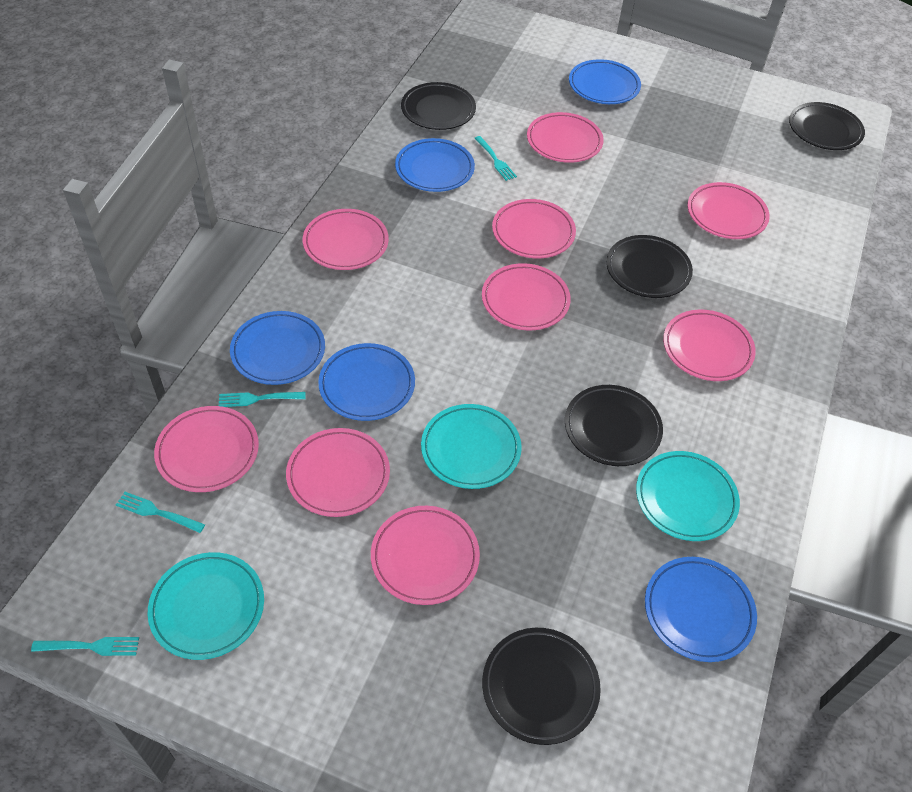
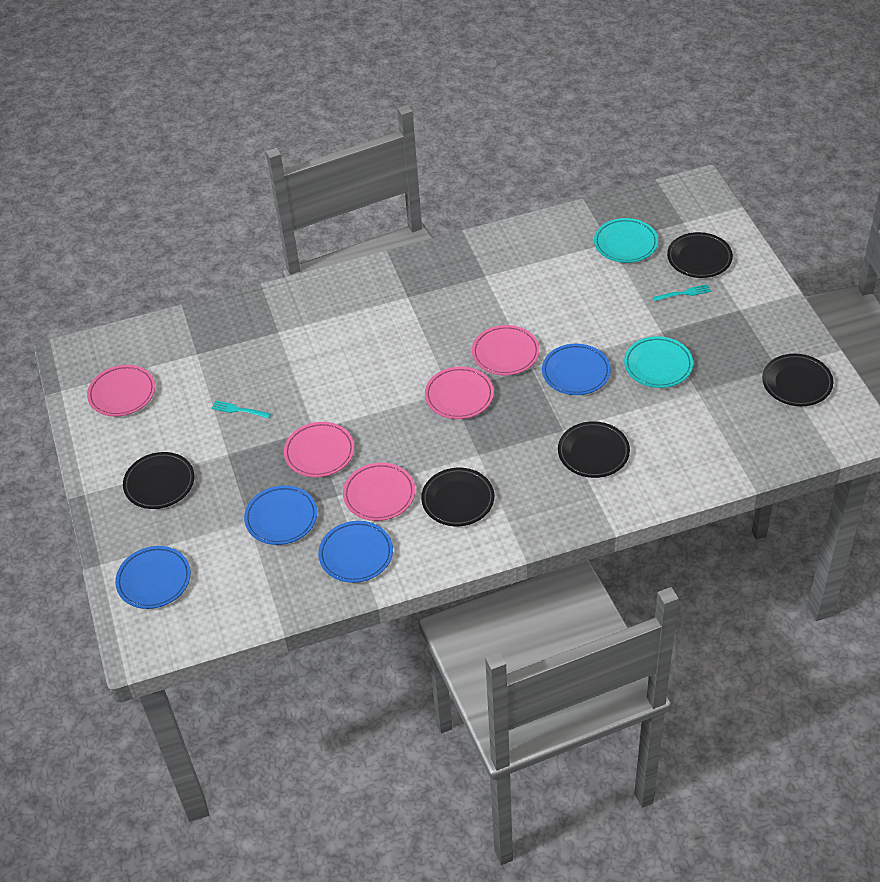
blue plate: 5 -> 4
pink plate: 9 -> 5
turquoise fork: 4 -> 2
turquoise plate: 3 -> 2

